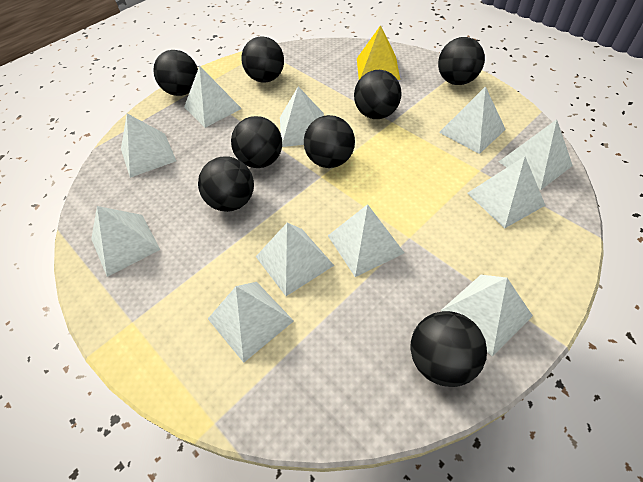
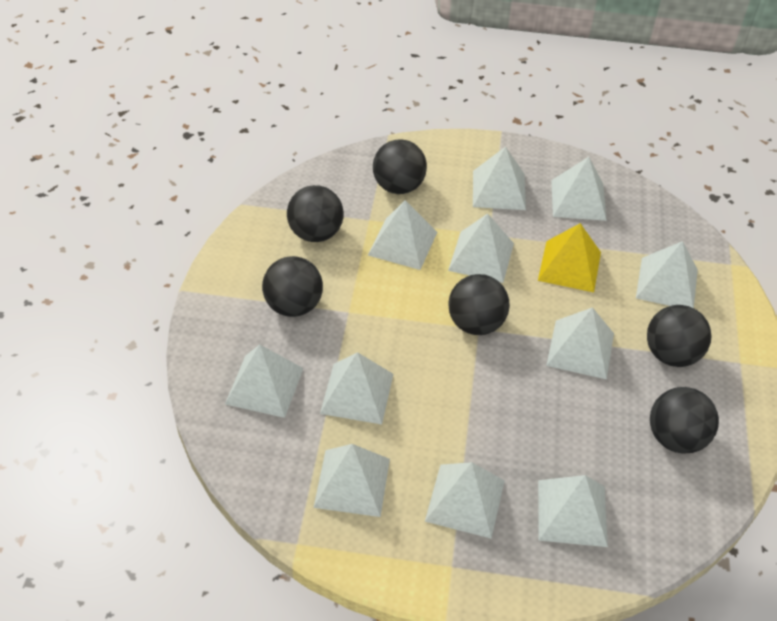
black ball: 8 -> 6

